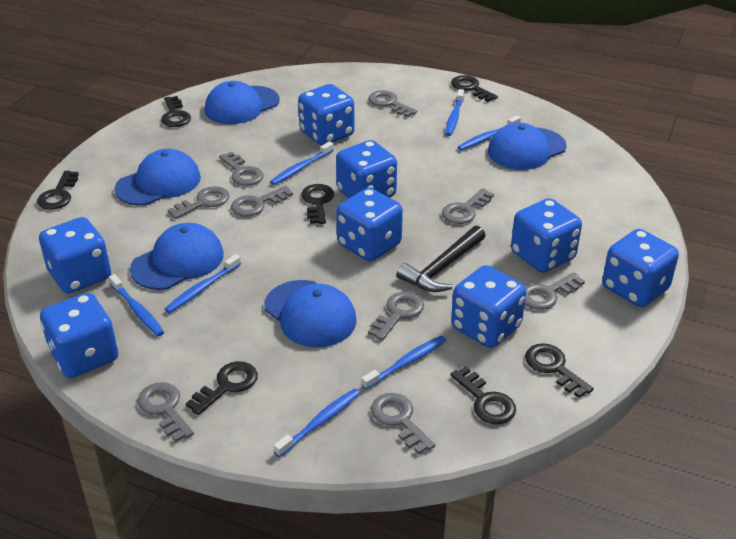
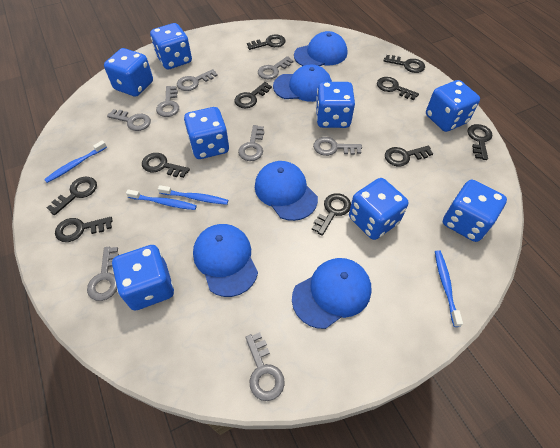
black hammer: 1 -> 0
black key: 7 -> 10
blue toothbrush: 7 -> 4
grey key: 9 -> 8

